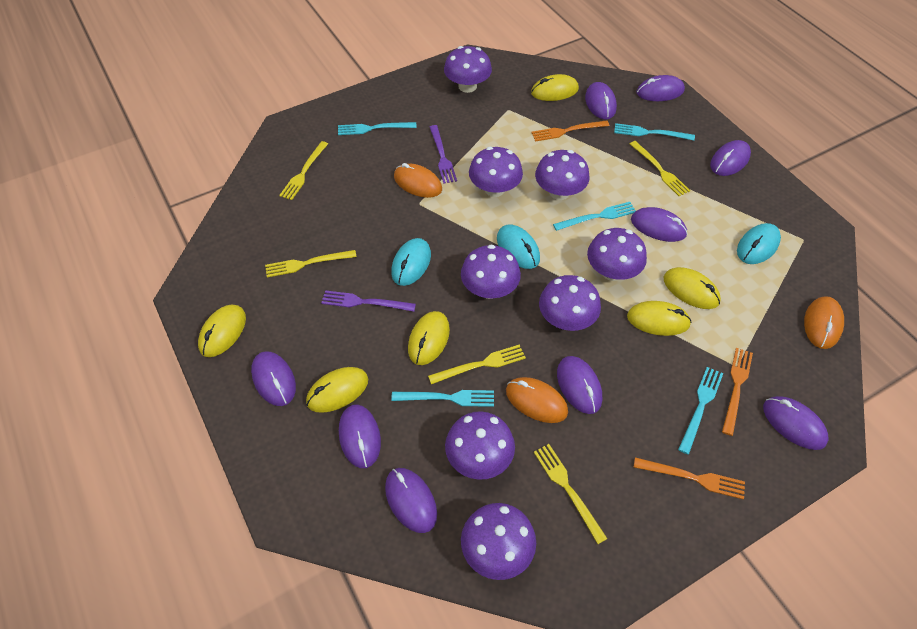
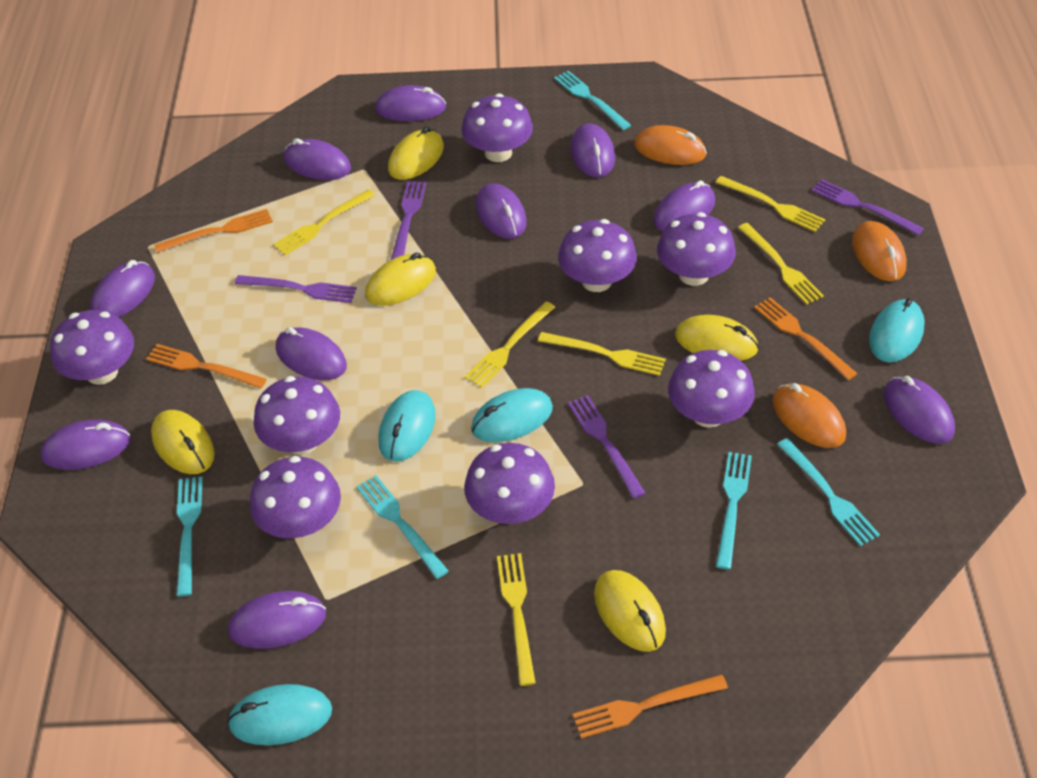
orange fork: 3 -> 4
purple fork: 2 -> 4
purple mouse: 9 -> 10
turquoise mouse: 3 -> 4
yellow fork: 5 -> 6
yellow mouse: 6 -> 5

